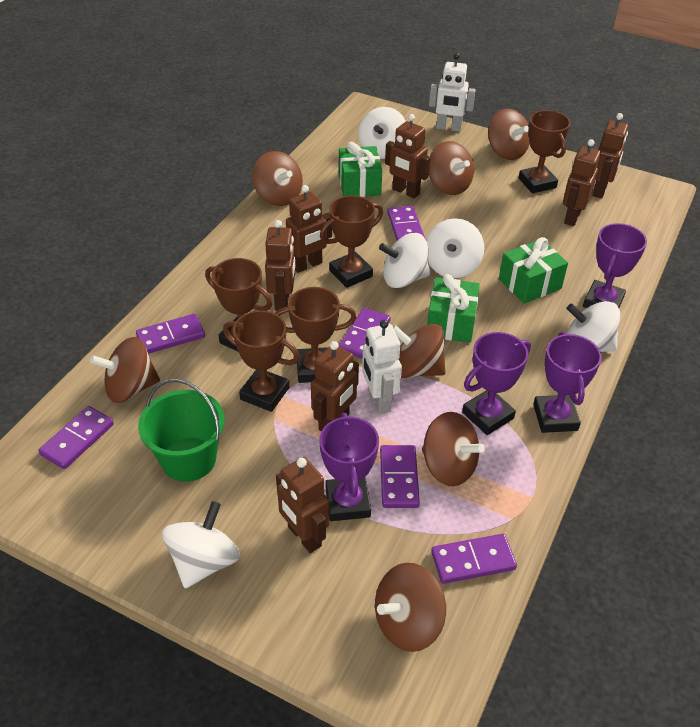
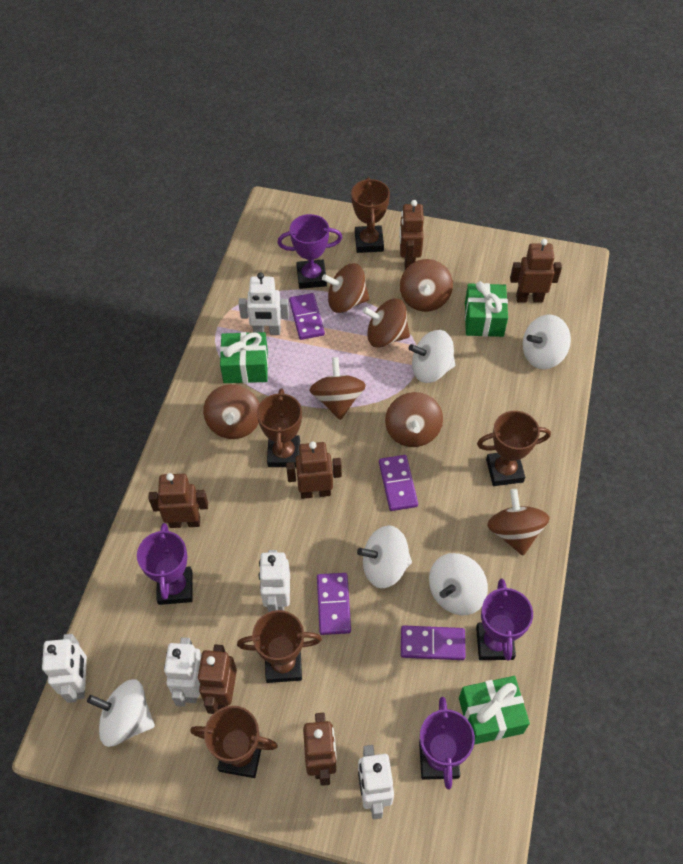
brown robot: 7 -> 6
green bucket: 1 -> 0
purple domino: 6 -> 4
white robot: 2 -> 5

